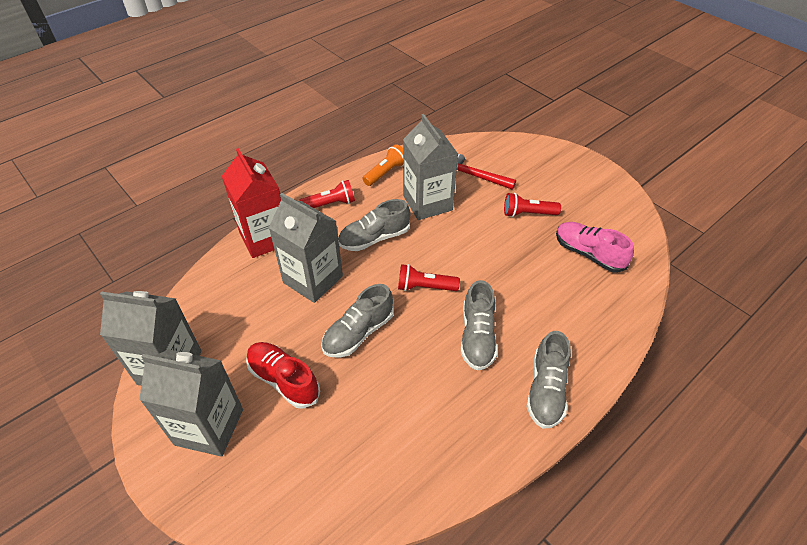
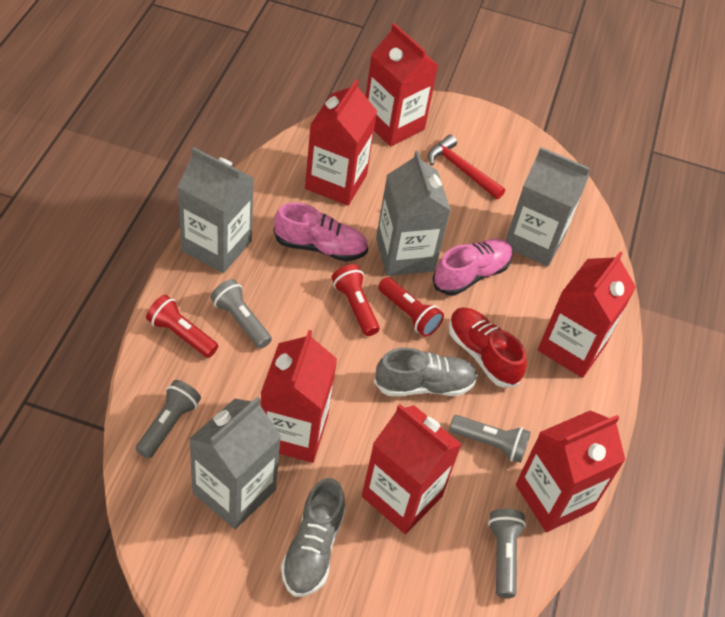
grey flashlight: 0 -> 4
grey shoe: 4 -> 2
orange flashlight: 1 -> 0
pink shoe: 1 -> 2
red carton: 1 -> 6

